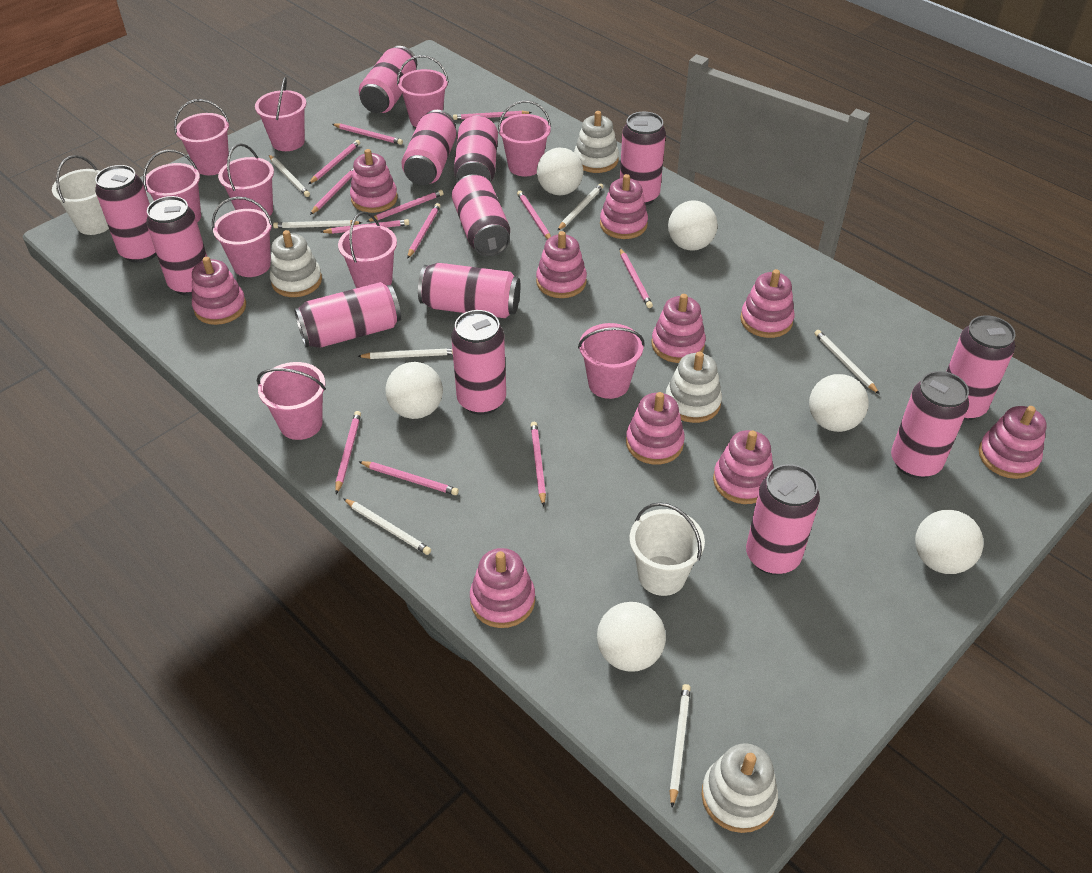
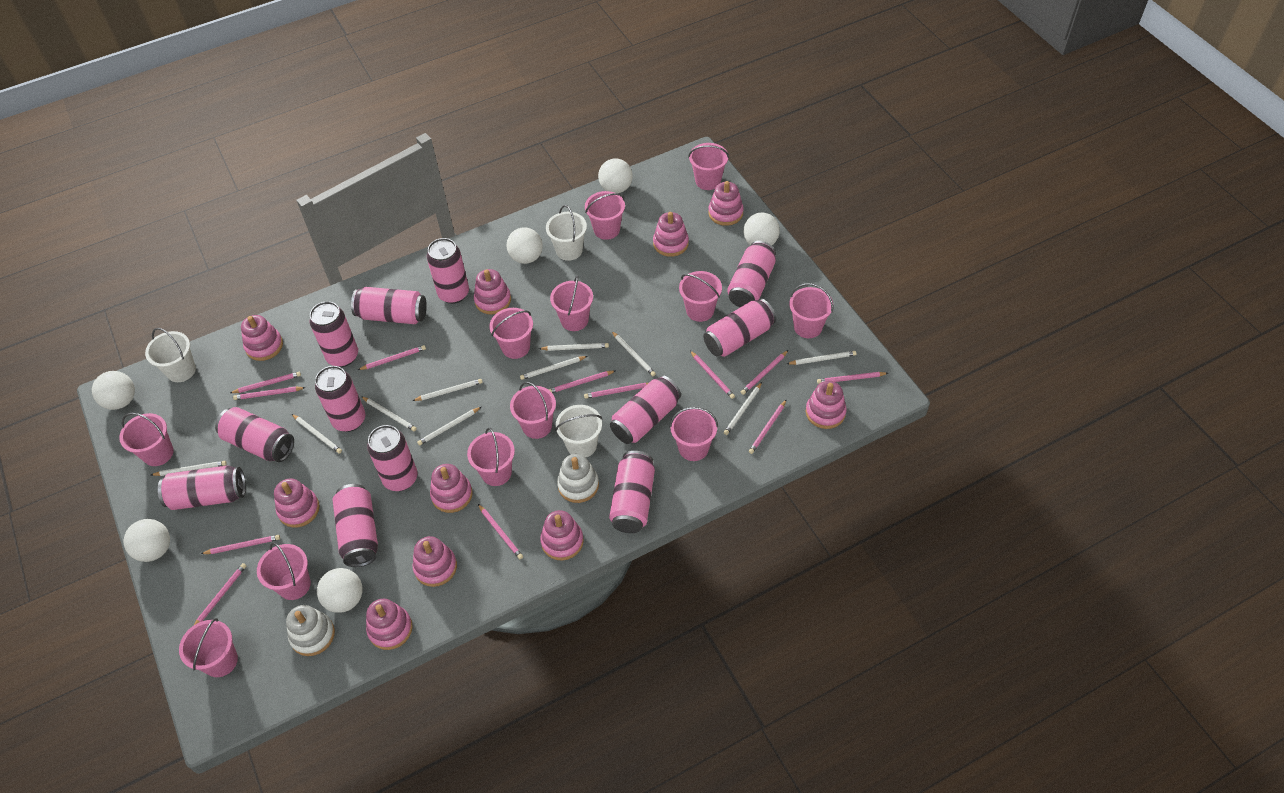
pink bucket: 10 -> 12
pink can: 13 -> 12
white bucket: 2 -> 3
white pencil: 7 -> 10
white stacking toy: 4 -> 2

